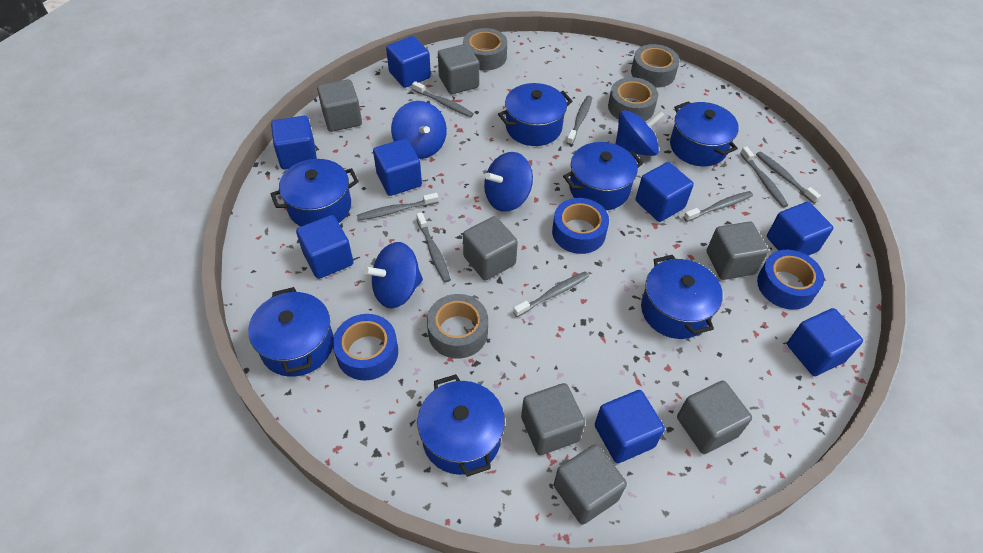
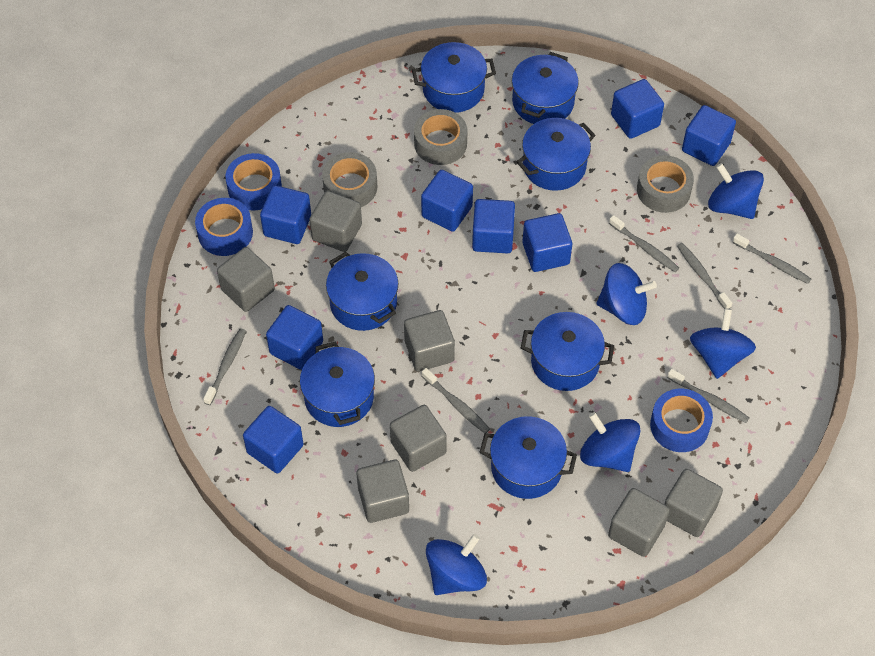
blue spinning top: 4 -> 5
grey tape: 4 -> 3
grey toothbrush: 8 -> 6

